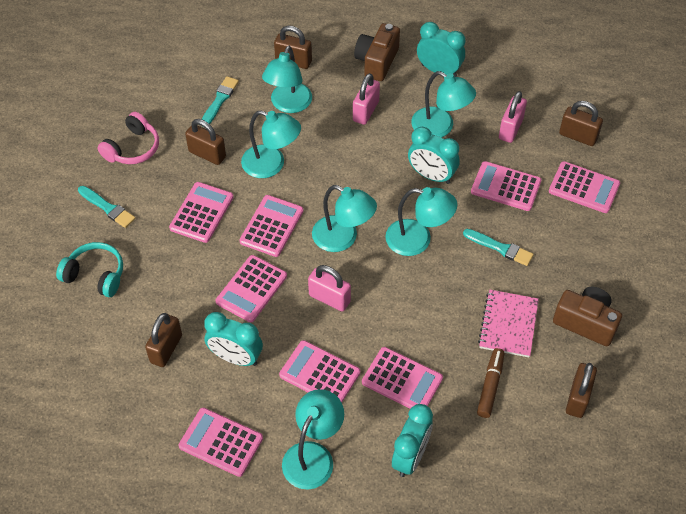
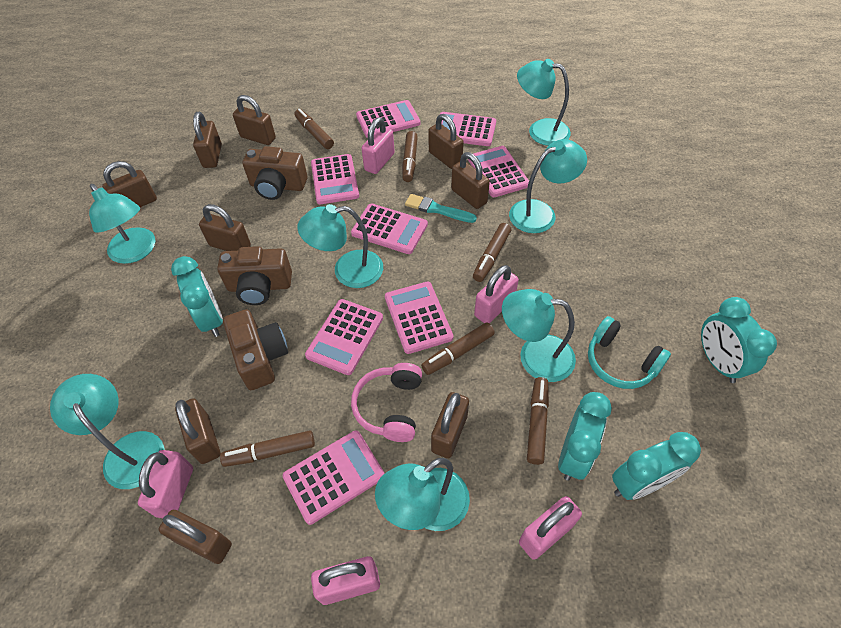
brown camera: 2 -> 3
brown marker: 1 -> 6
brown padlock: 5 -> 9
pink notebook: 1 -> 0
pink padlock: 3 -> 5
turquoise brush: 3 -> 1
turquoise lamp: 6 -> 7

